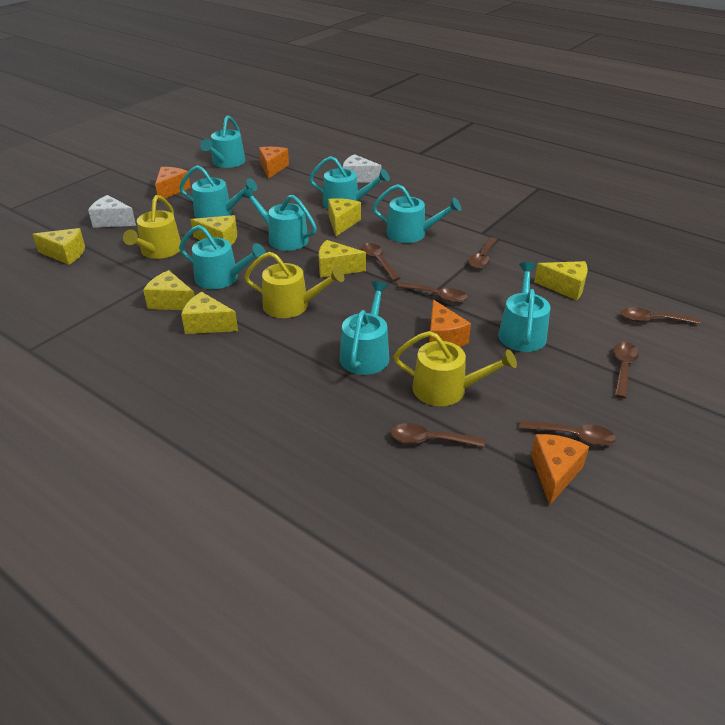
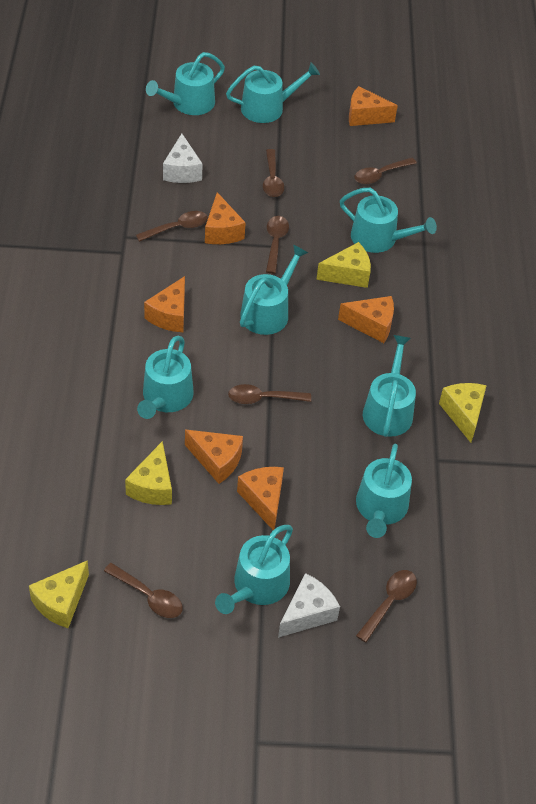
orange cheese: 4 -> 6
yellow cheese: 7 -> 4
yellow watering can: 3 -> 0

